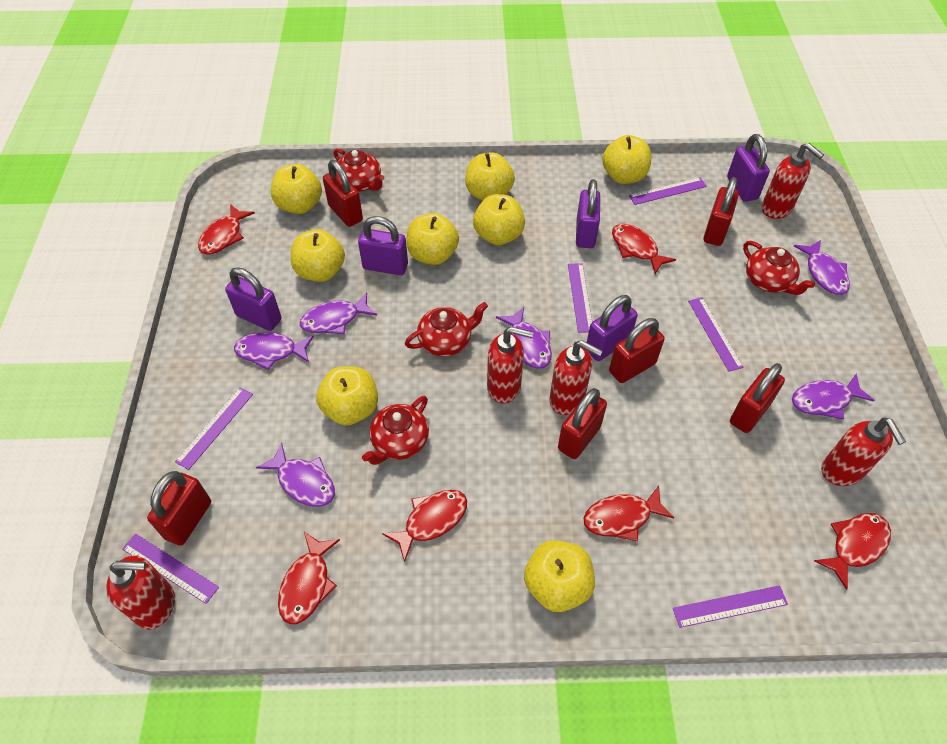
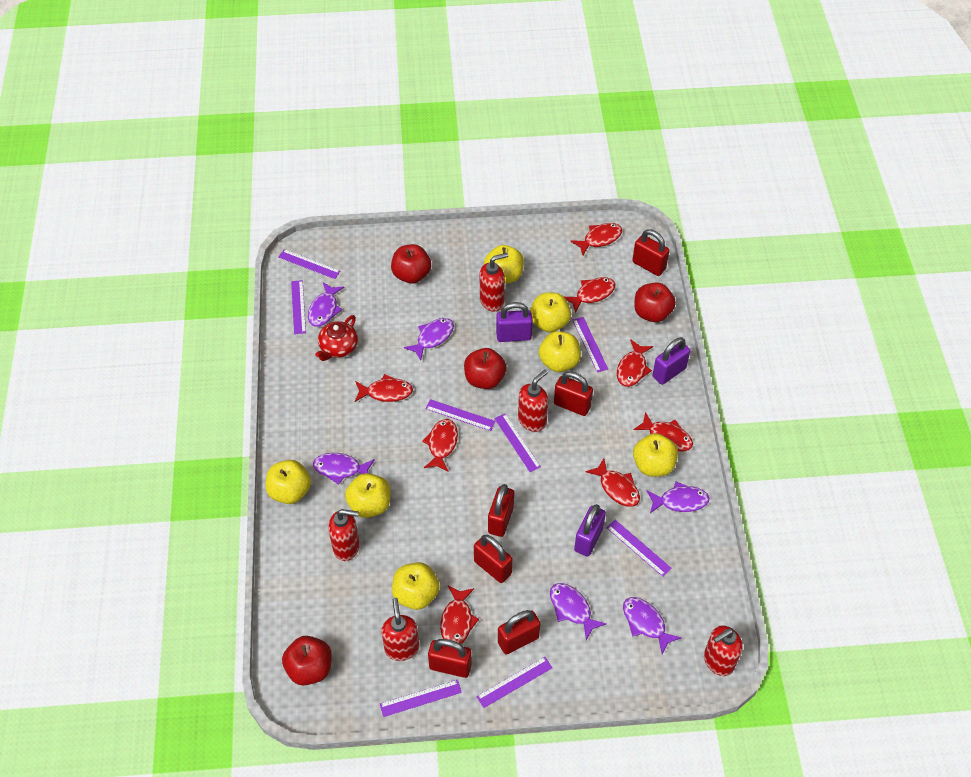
purple padlock: 5 -> 3
purple ruler: 6 -> 8
red apple: 0 -> 4
red fish: 6 -> 8
red teapot: 4 -> 1
yellow apple: 8 -> 7

